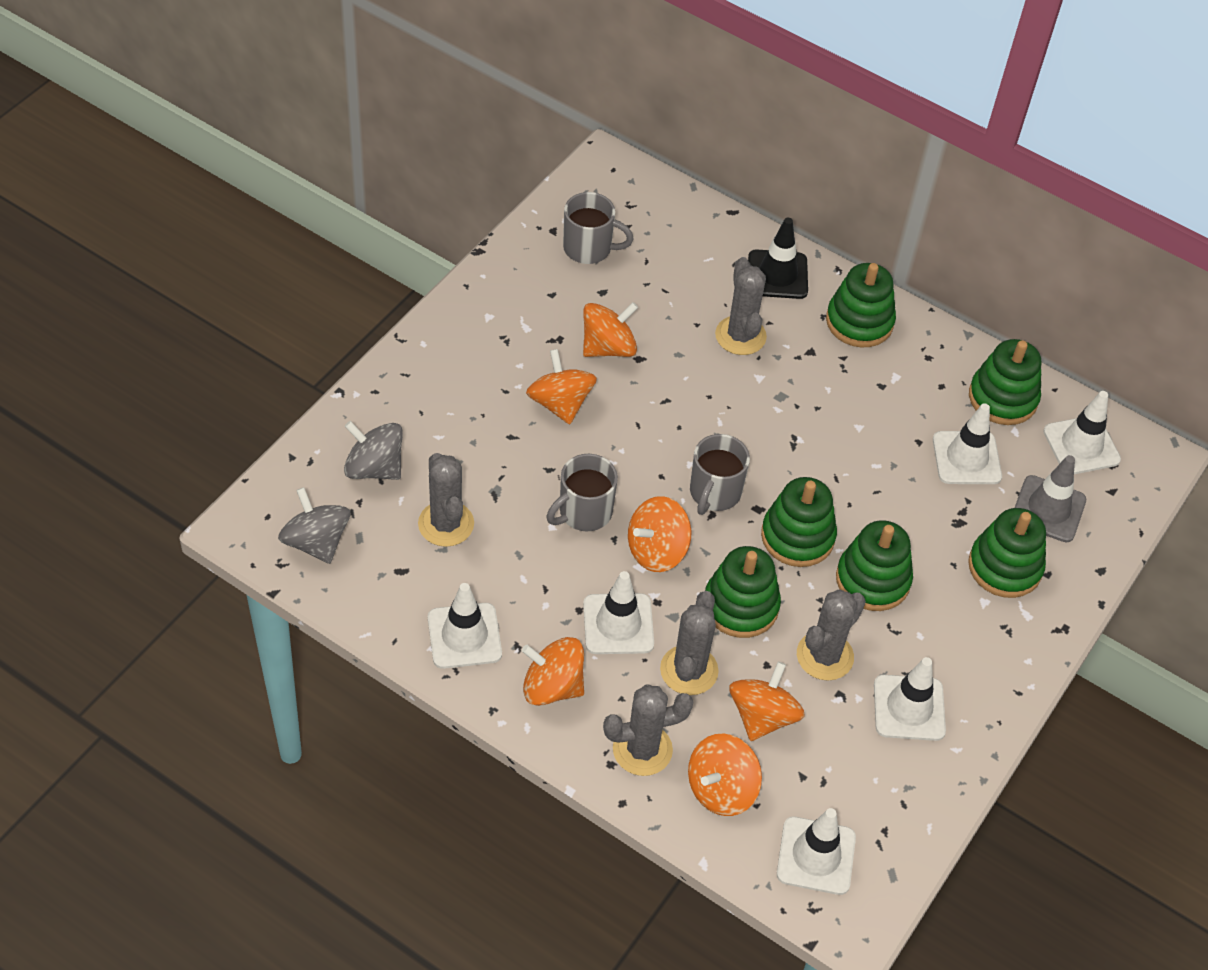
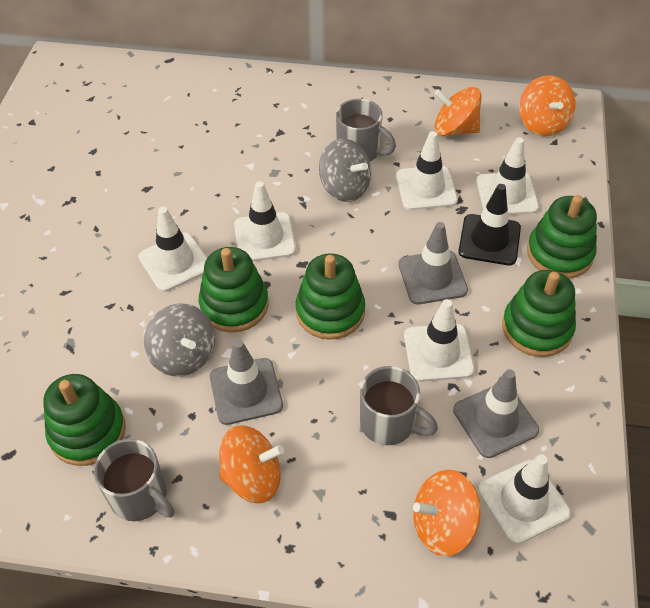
green stacking toy: 6 -> 5
grey cactus: 5 -> 0
grey traffic cone: 1 -> 3
orange spinning top: 6 -> 4

